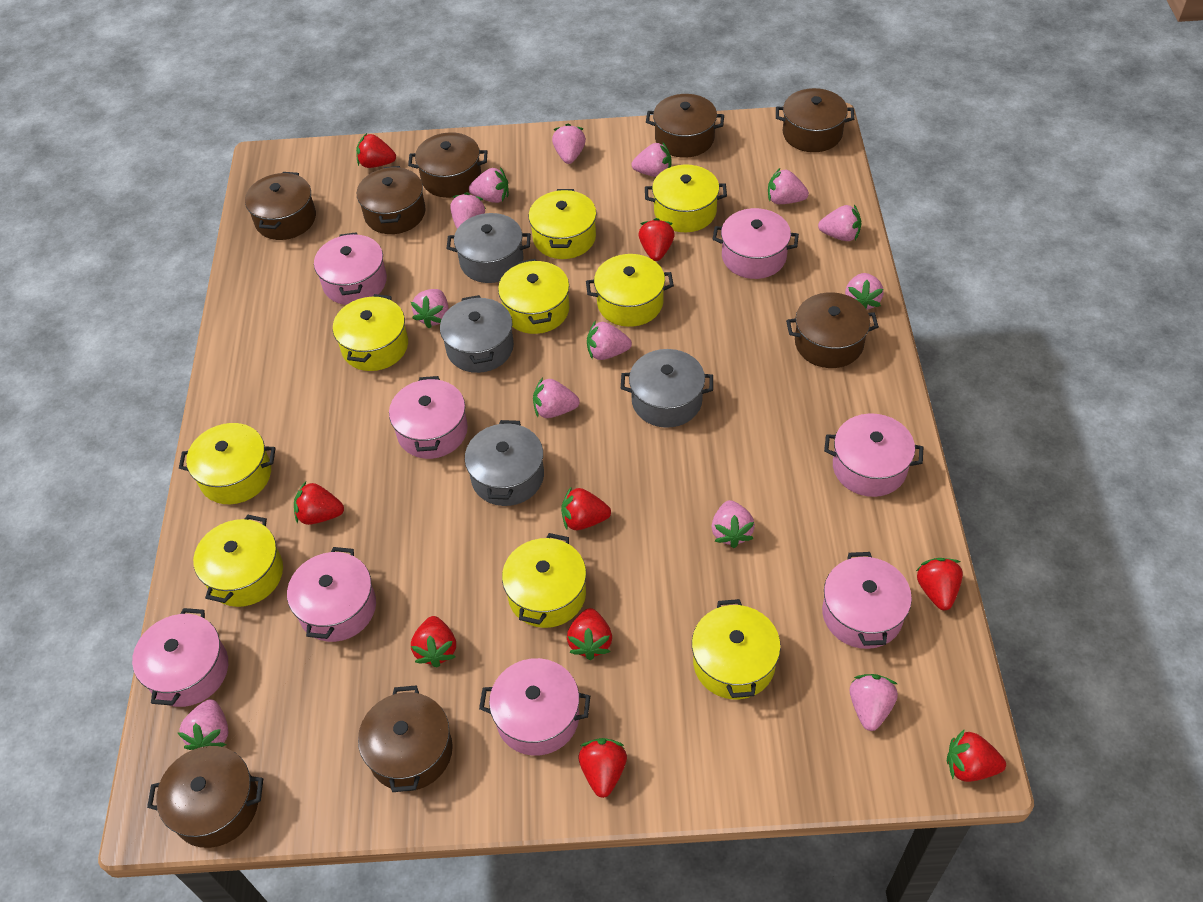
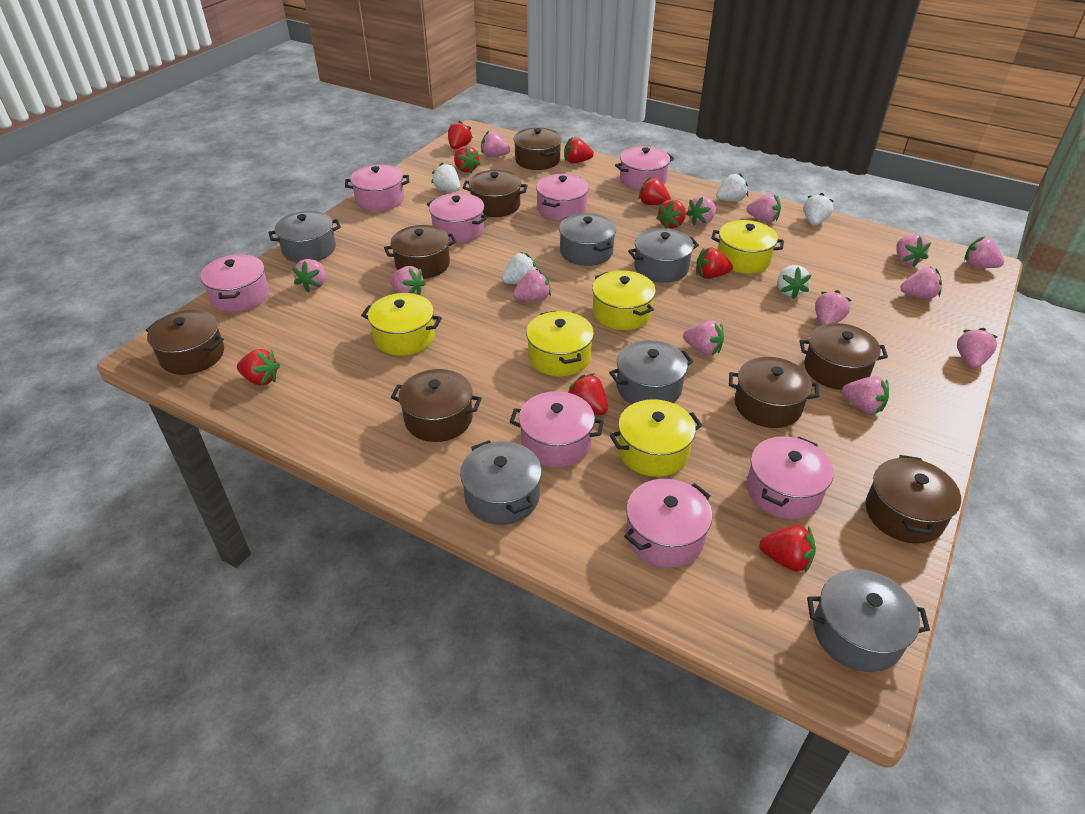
grey pot: 4 -> 6
white strawberry: 0 -> 5
yellow pot: 9 -> 5

